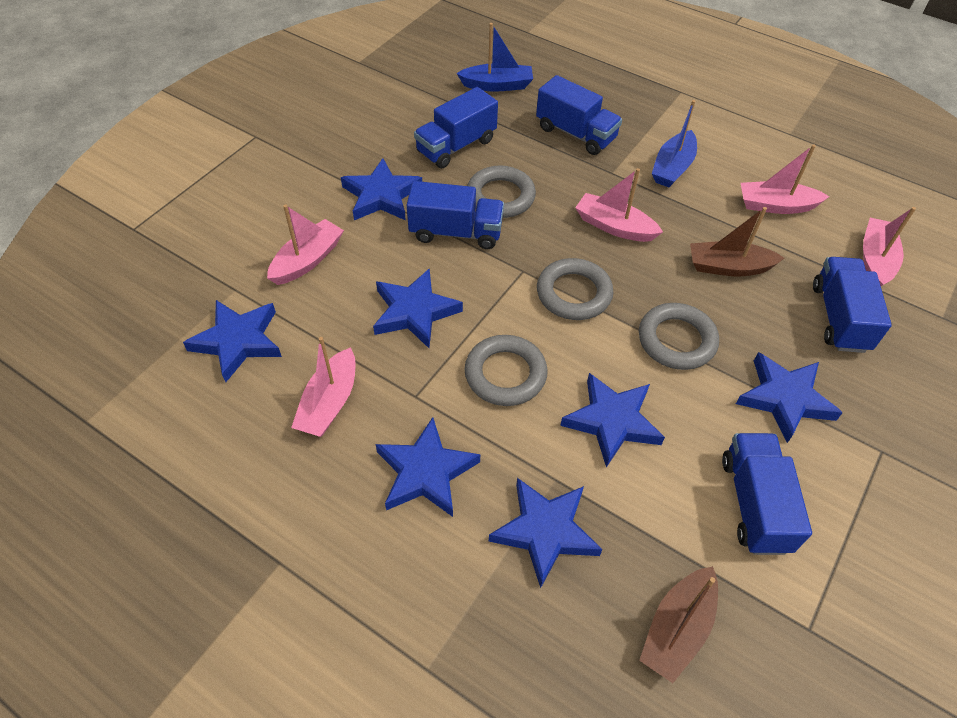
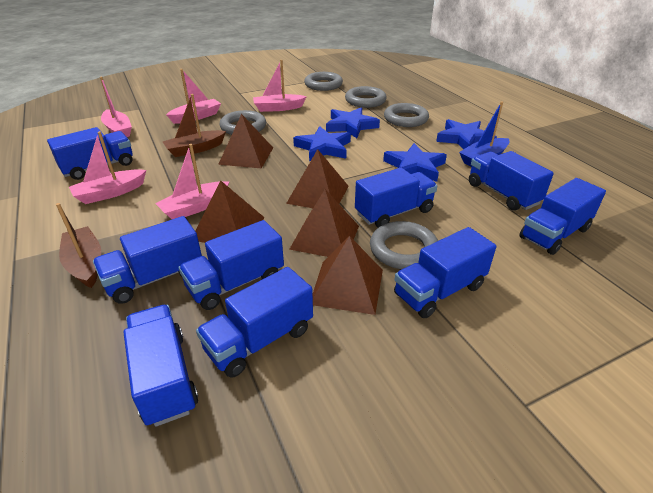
blue boat: 2 -> 1
blue star: 7 -> 4
blue truck: 5 -> 9
brown pyramid: 0 -> 5
grey ring: 4 -> 5

